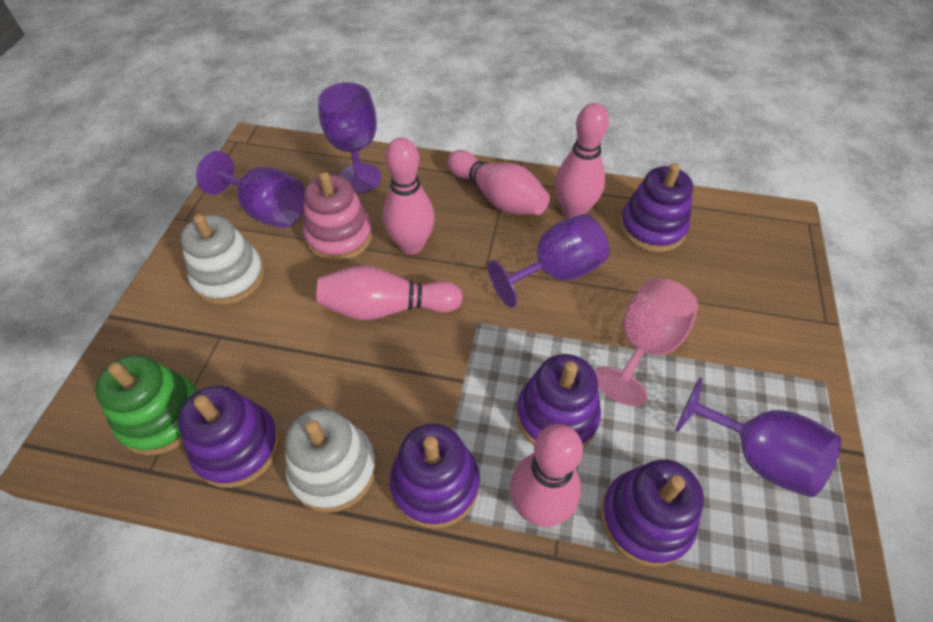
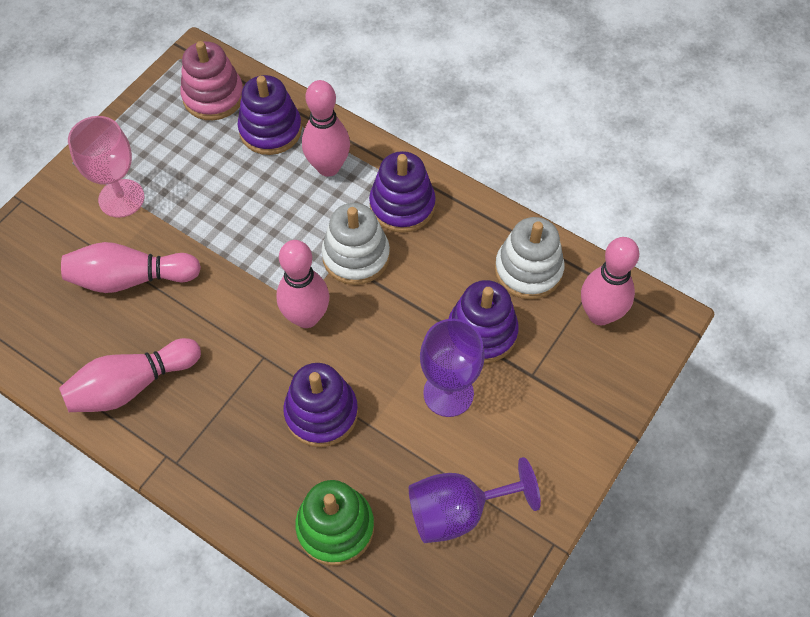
purple goblet: 4 -> 2
purple stacking toy: 5 -> 4

